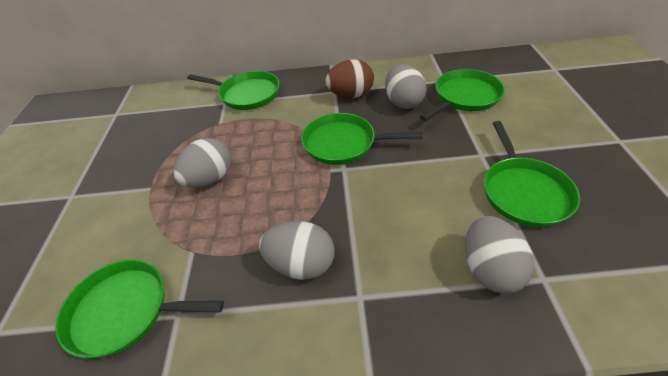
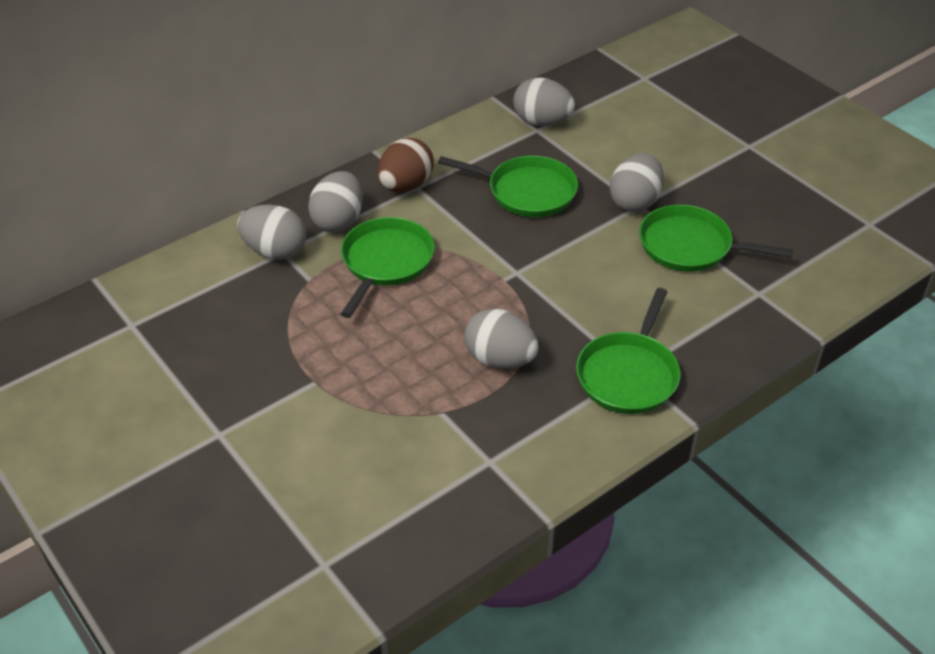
green pan: 5 -> 4
grey egg: 4 -> 5

